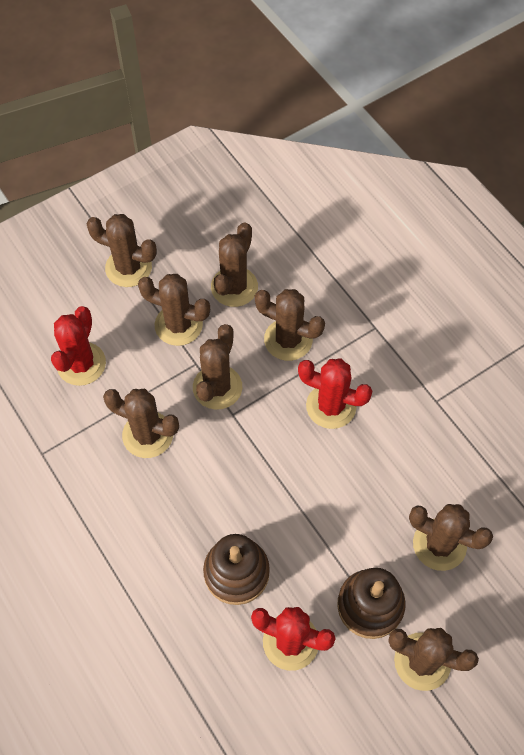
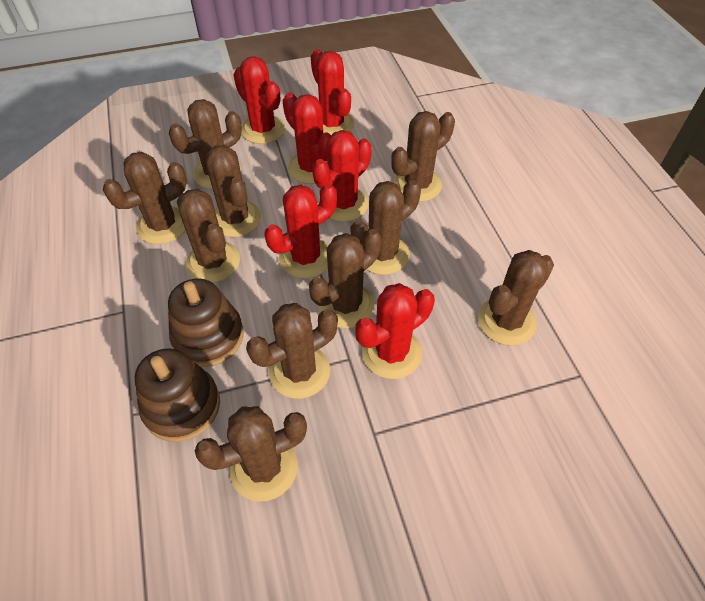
brown cactus: 8 -> 10
red cactus: 3 -> 6

